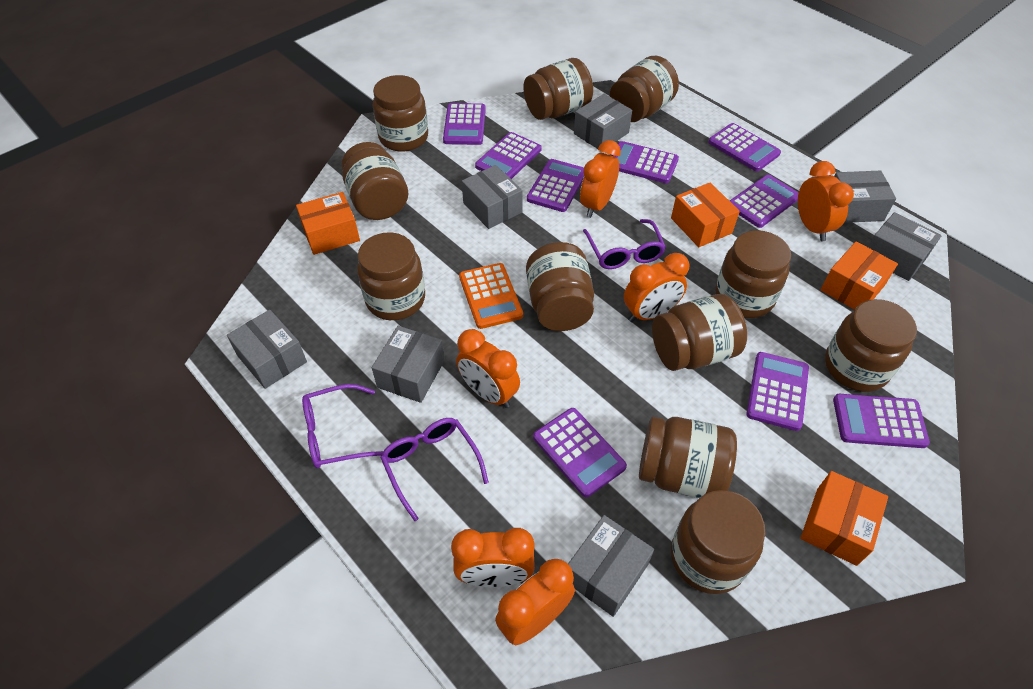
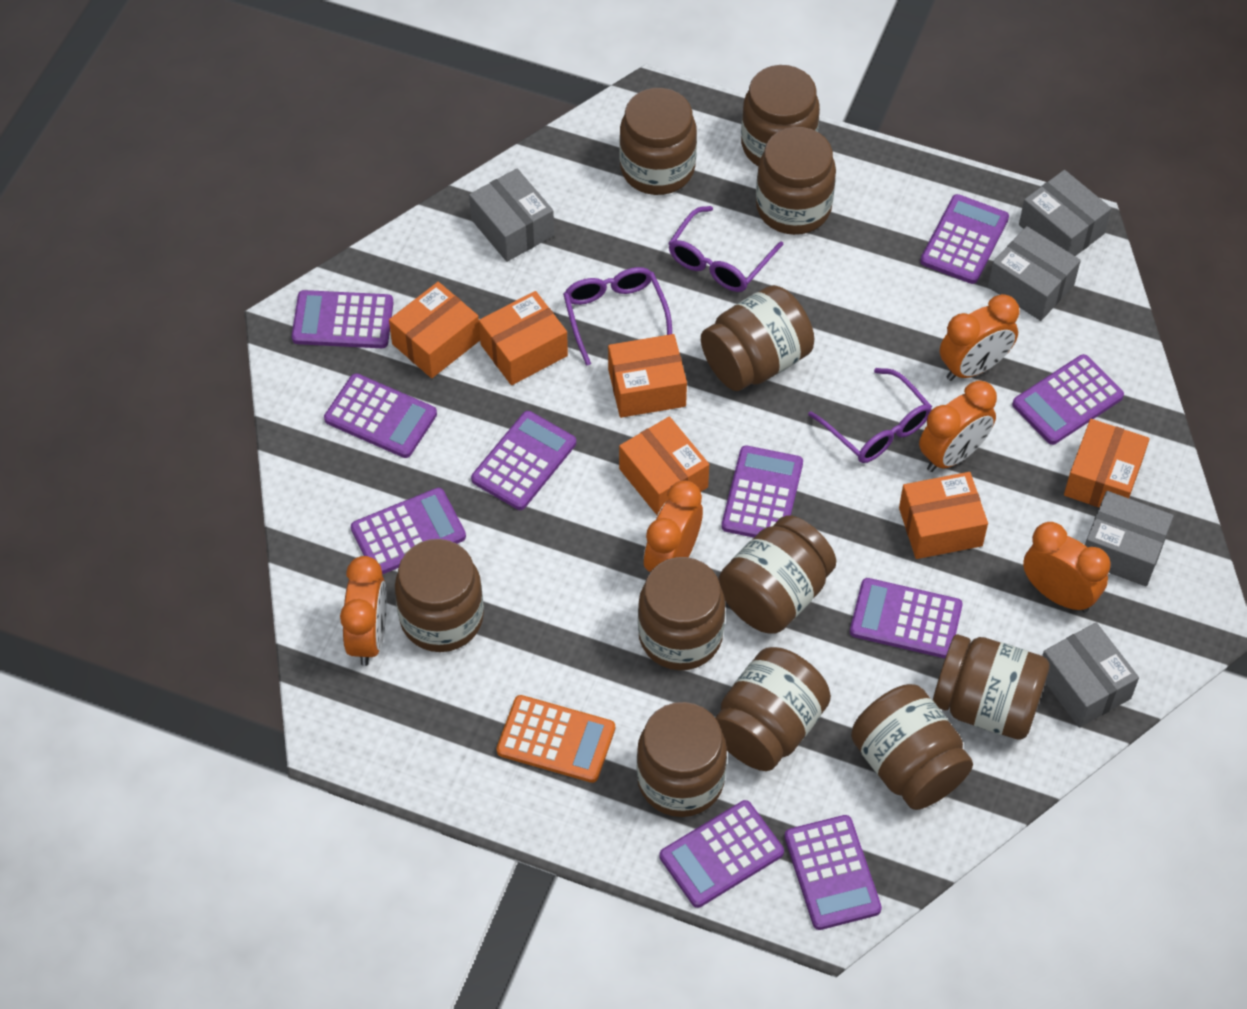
grey box: 7 -> 5
orange box: 4 -> 6
orange clock: 6 -> 5
purple calculator: 9 -> 10

